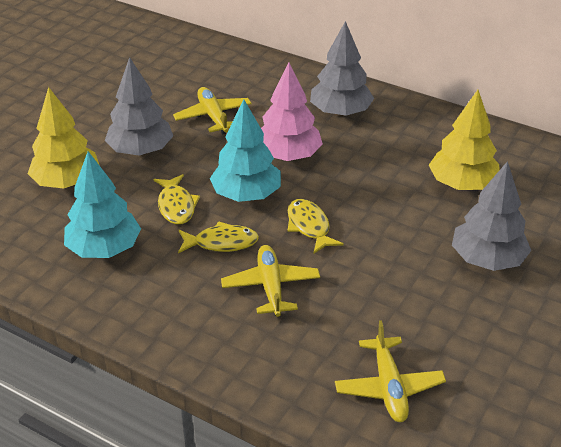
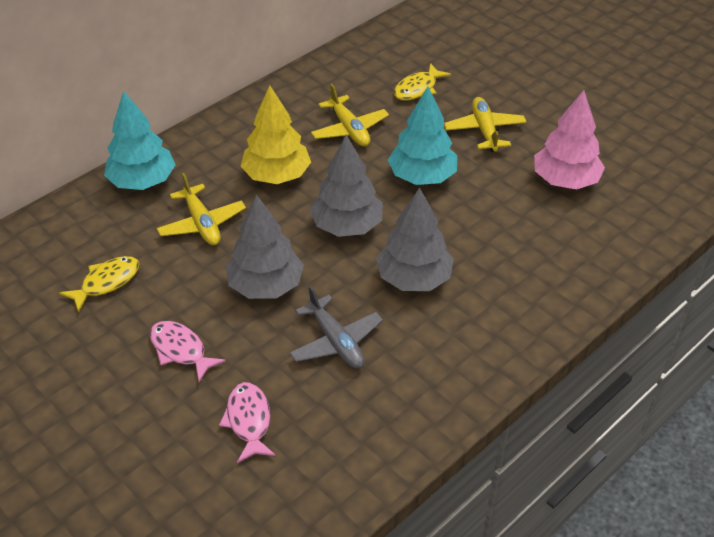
grey plane: 0 -> 1
pink fish: 0 -> 2
yellow fish: 3 -> 2
yellow tree: 2 -> 1

